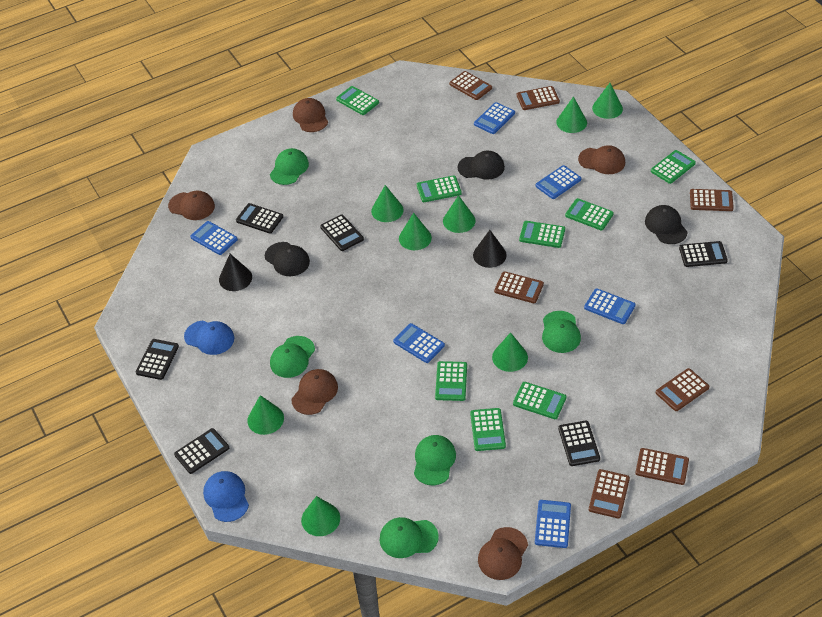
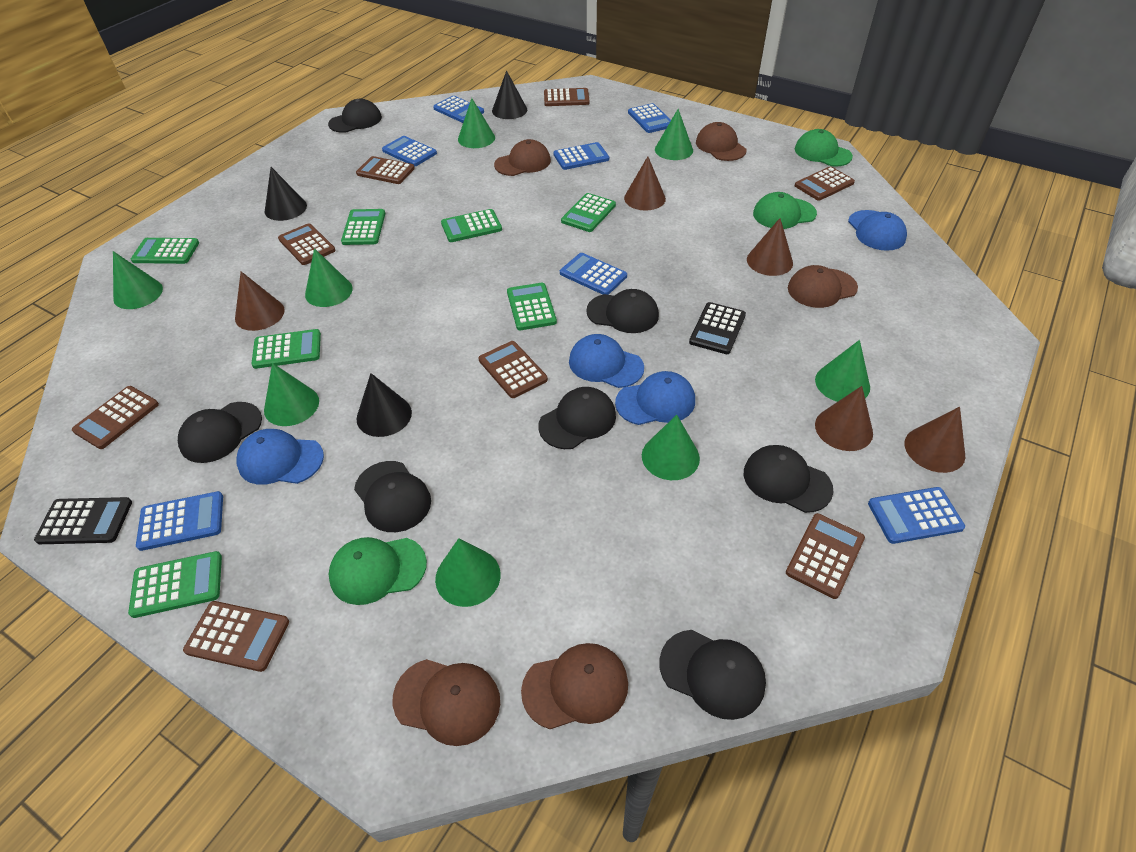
black calculator: 6 -> 2
black cap: 3 -> 7
black cone: 2 -> 3
blue calculator: 6 -> 7
blue cap: 2 -> 4
brown calculator: 7 -> 8
brown cone: 0 -> 5
green calculator: 8 -> 7
green cap: 5 -> 3

